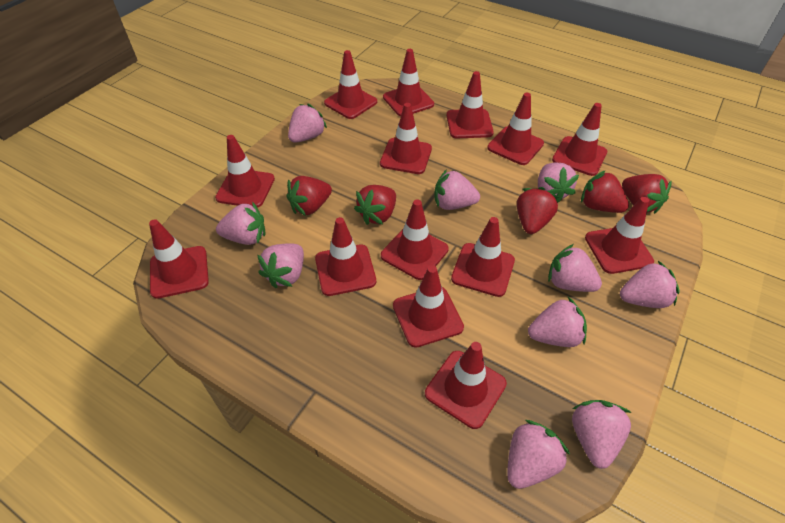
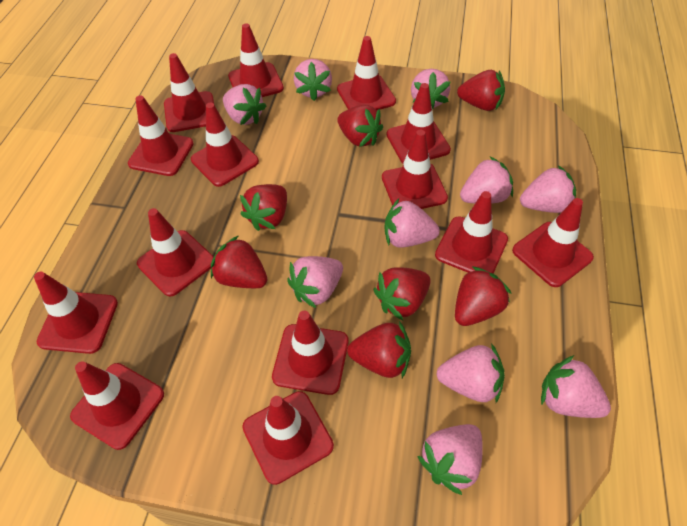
red strawberry: 5 -> 7

